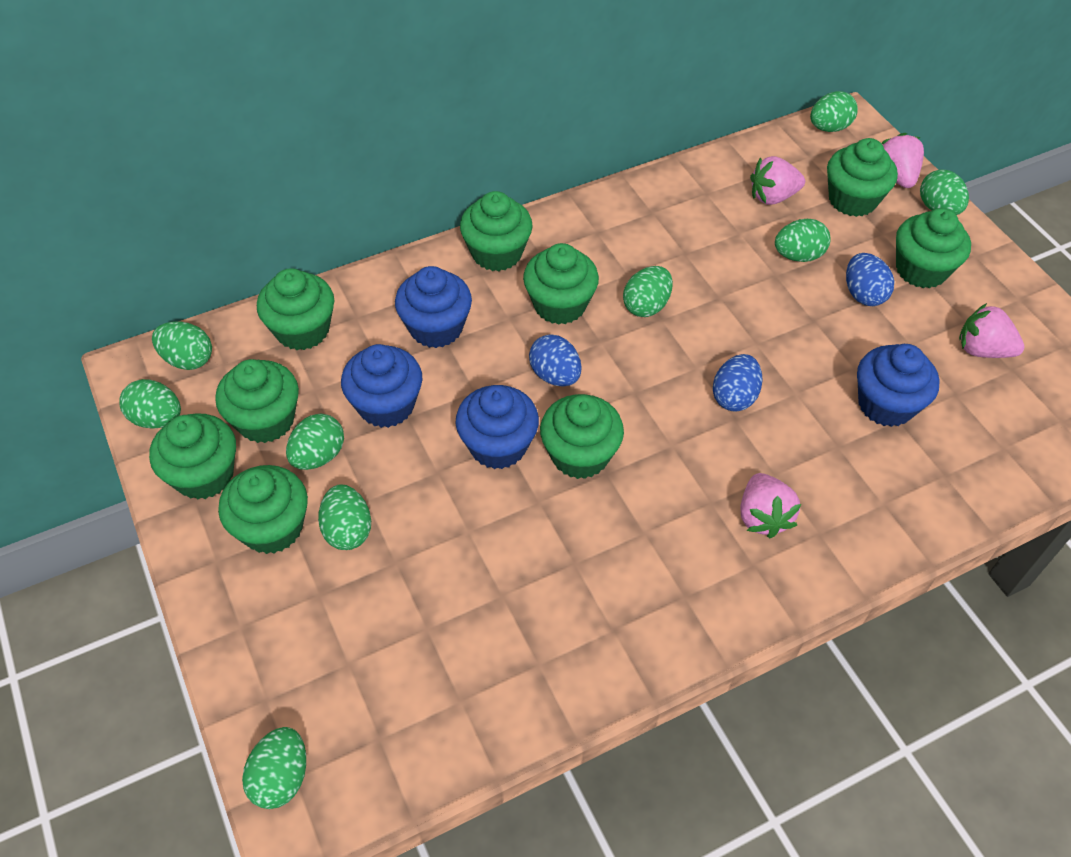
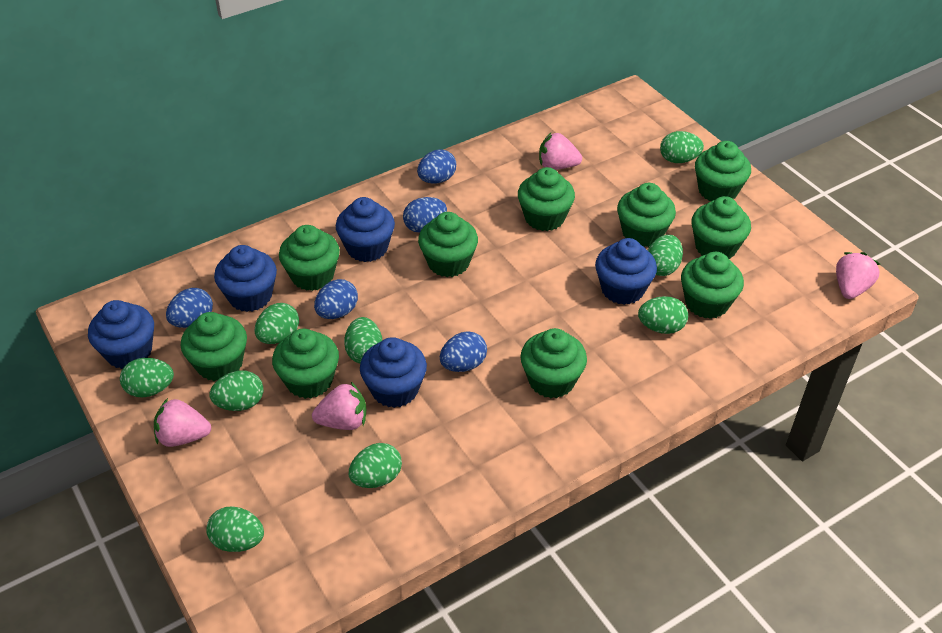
blue cupcake: 4 -> 5
blue egg: 3 -> 5
green cupcake: 9 -> 10

